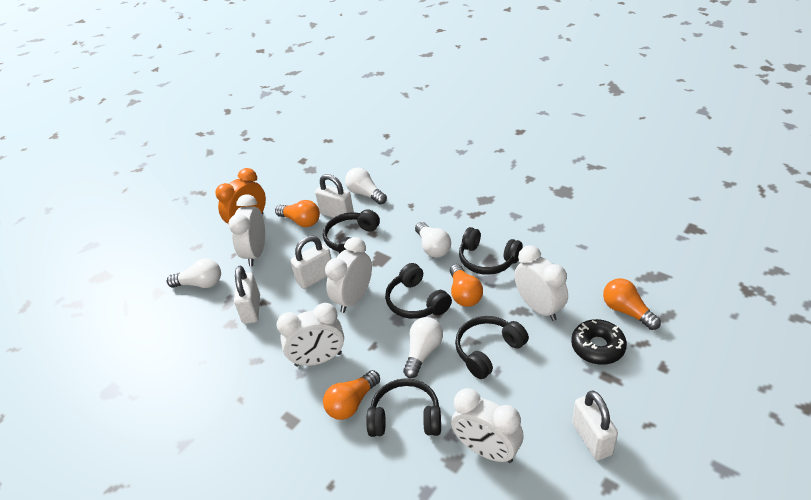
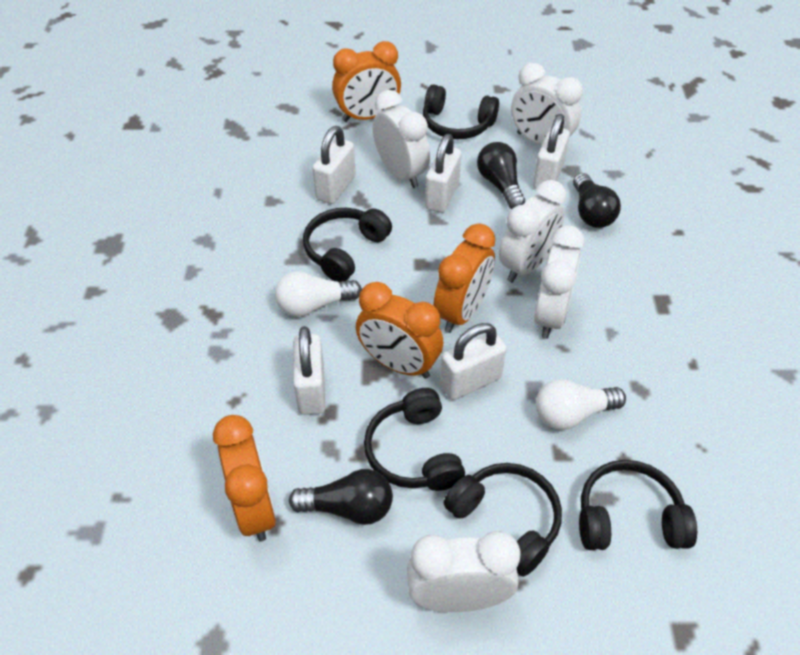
black donut: 1 -> 0
black light bulb: 0 -> 3
orange clock: 1 -> 4
orange light bulb: 4 -> 0
white light bulb: 4 -> 2
white padlock: 4 -> 5

